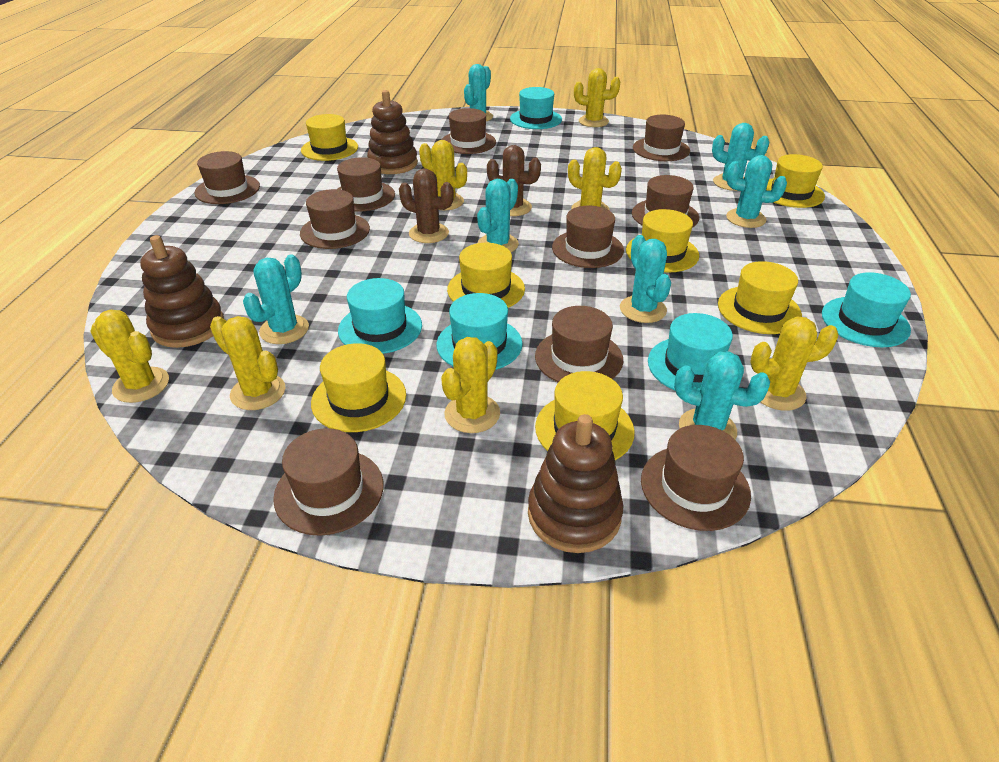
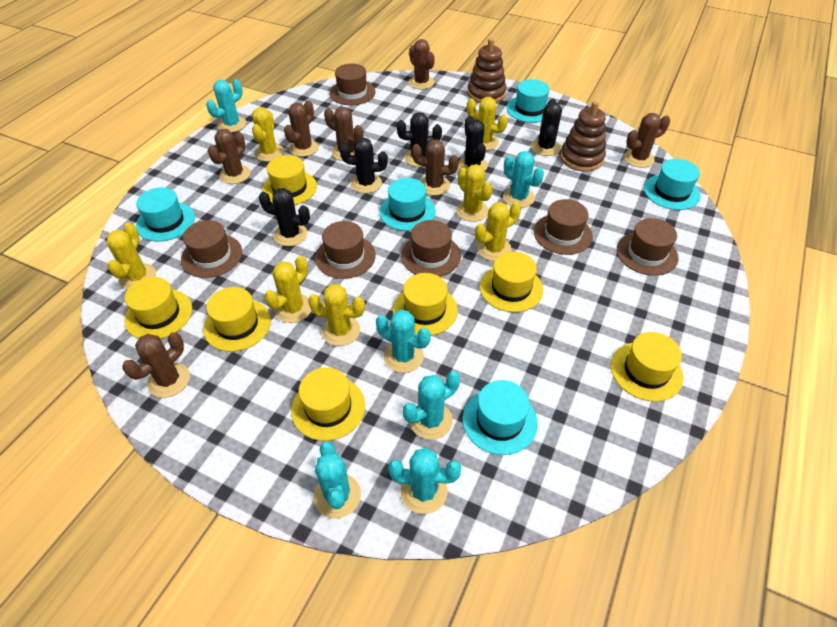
black cactus: 0 -> 5
brown cactus: 2 -> 7
brown hat: 10 -> 6
brown stacking toy: 3 -> 2
turquoise cactus: 7 -> 6

